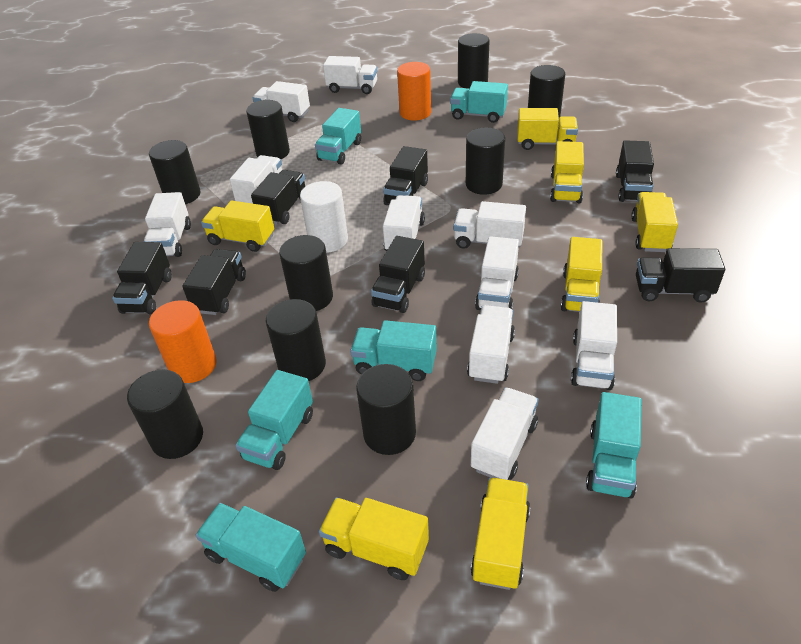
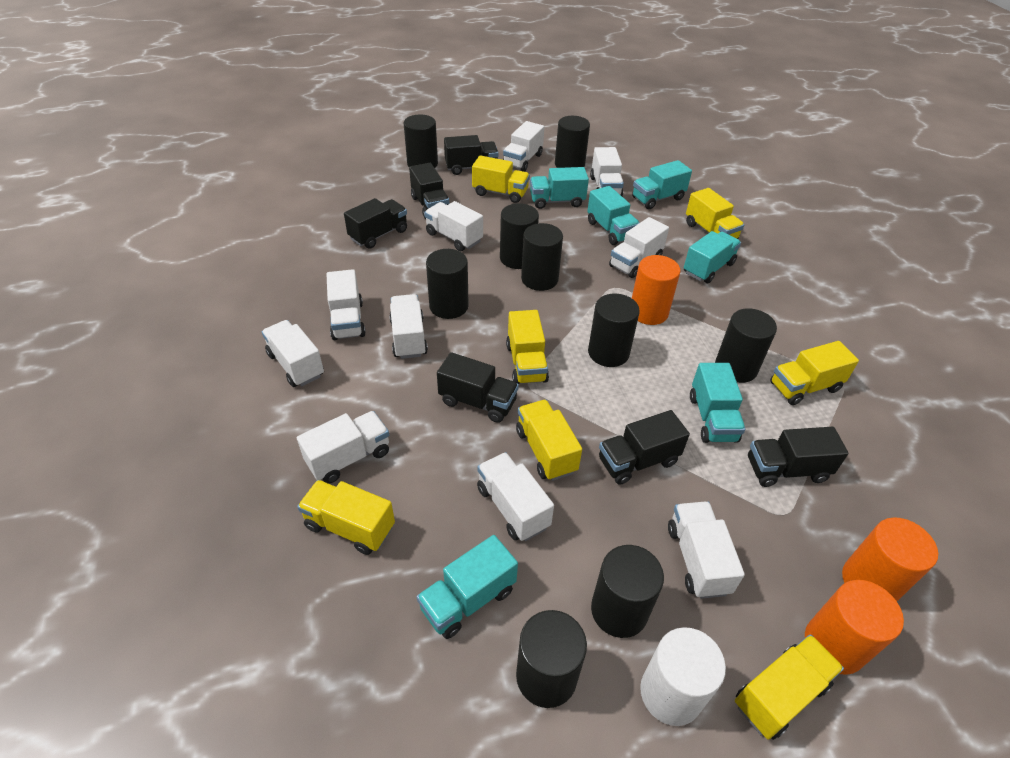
black truck: 7 -> 6
orange cylinder: 2 -> 3

